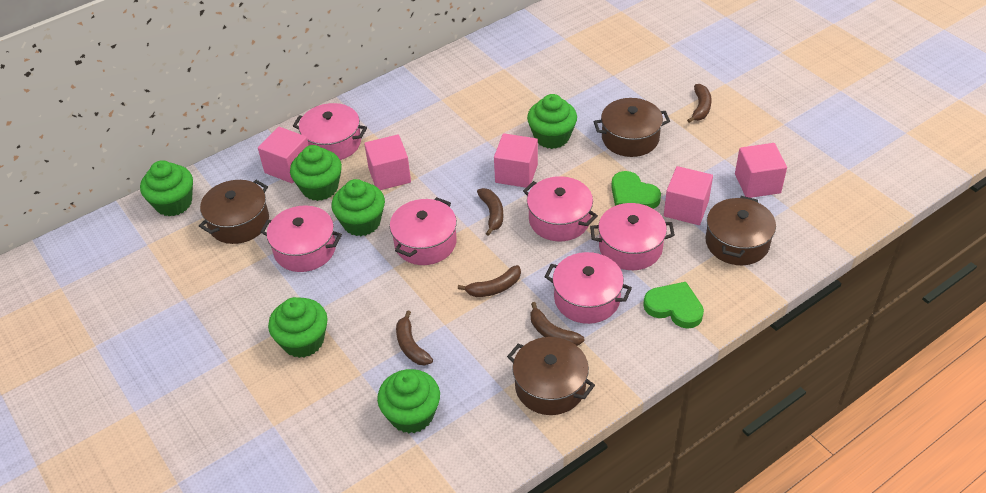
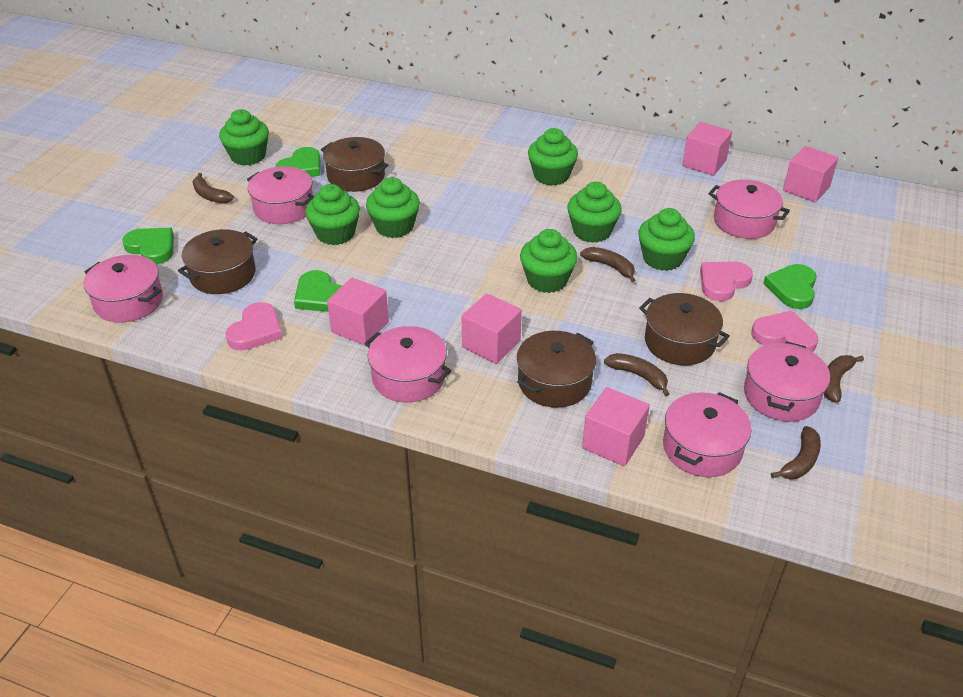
green cupcake: 6 -> 7
green heart: 2 -> 4
pink heart: 0 -> 3

